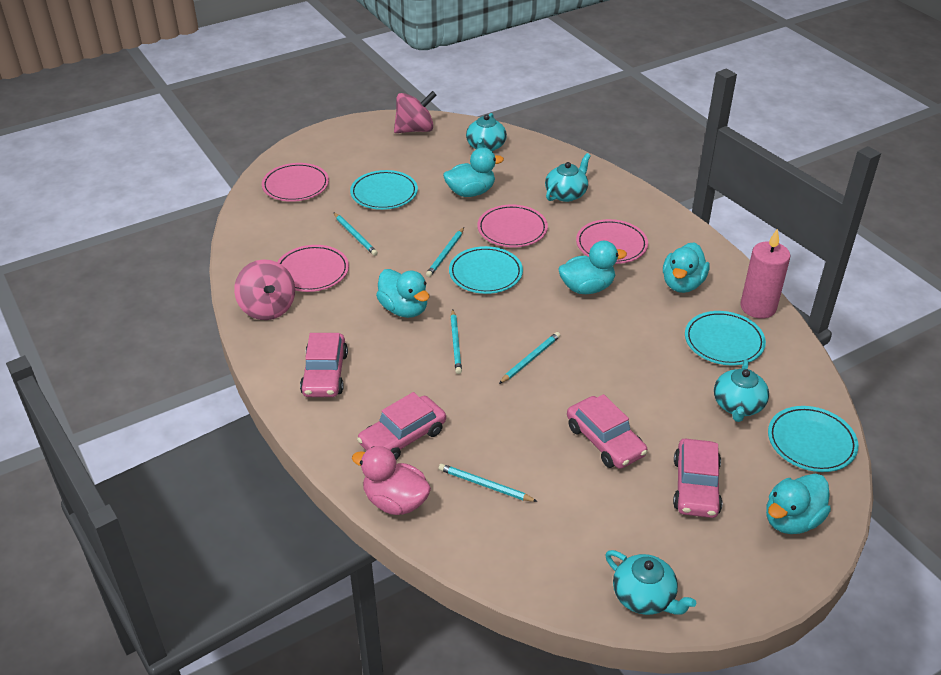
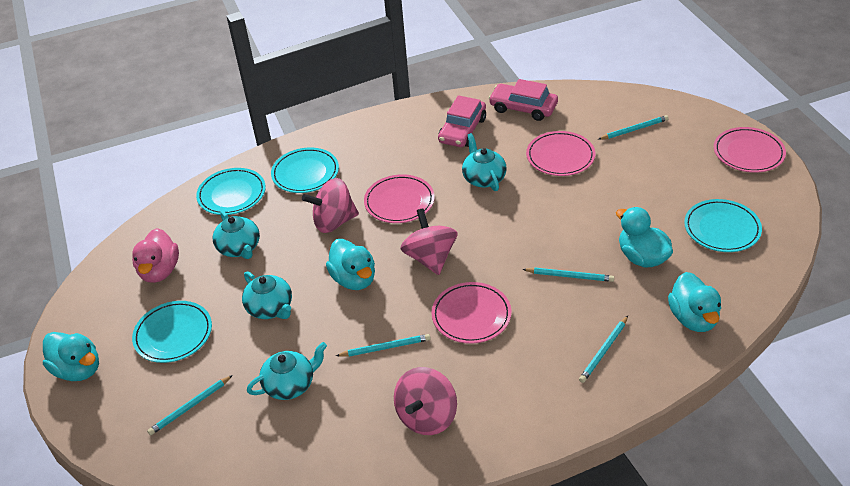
pink candle: 1 -> 0
pink car: 4 -> 2
pink spinning top: 2 -> 3
turquoise duck: 5 -> 4

